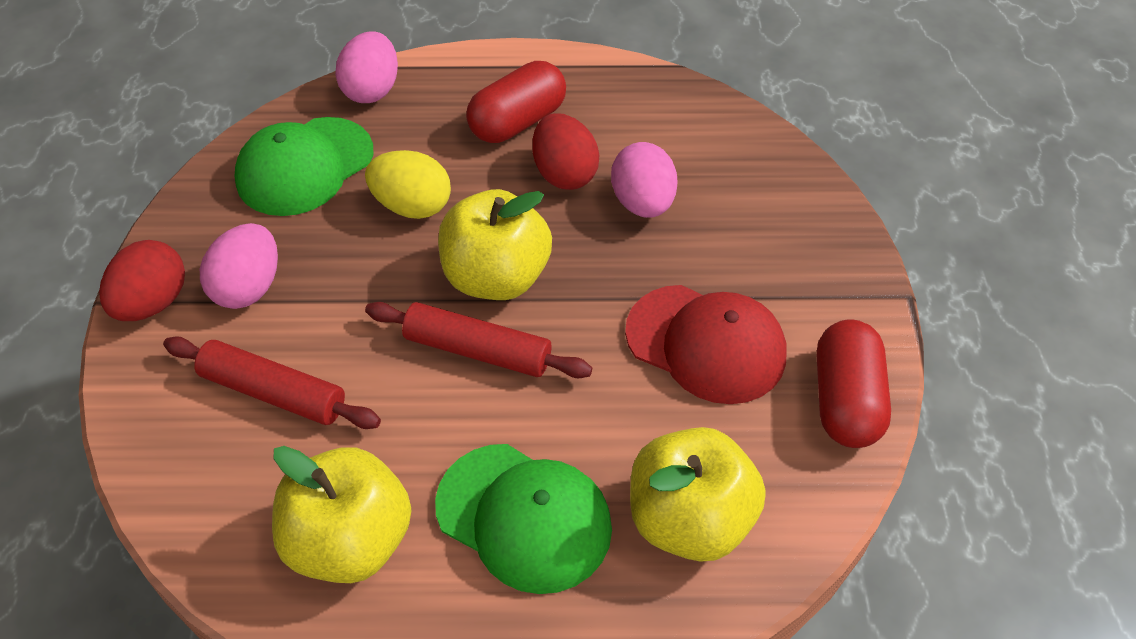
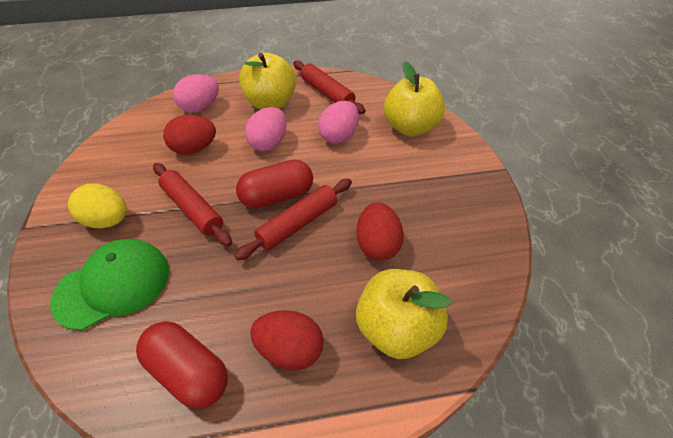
green cap: 2 -> 1
red cap: 1 -> 0
red egg: 2 -> 3
red rolling pin: 2 -> 3

